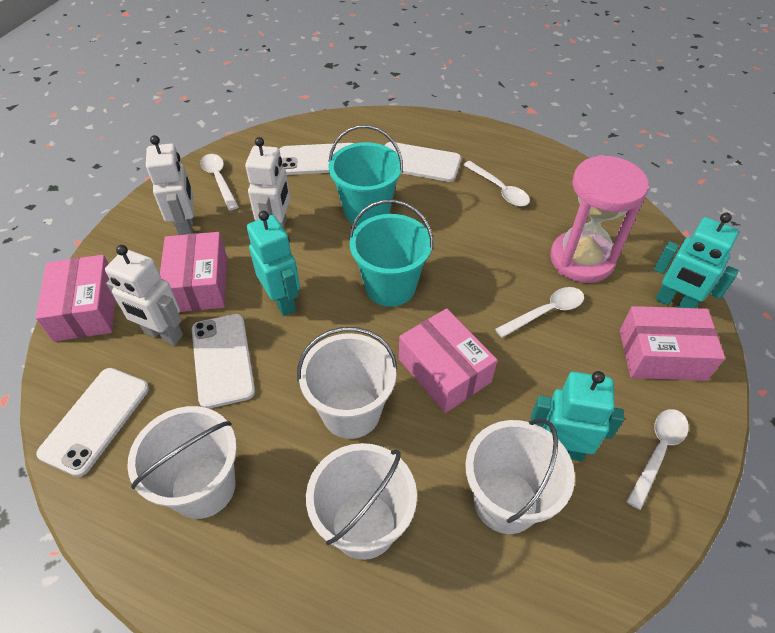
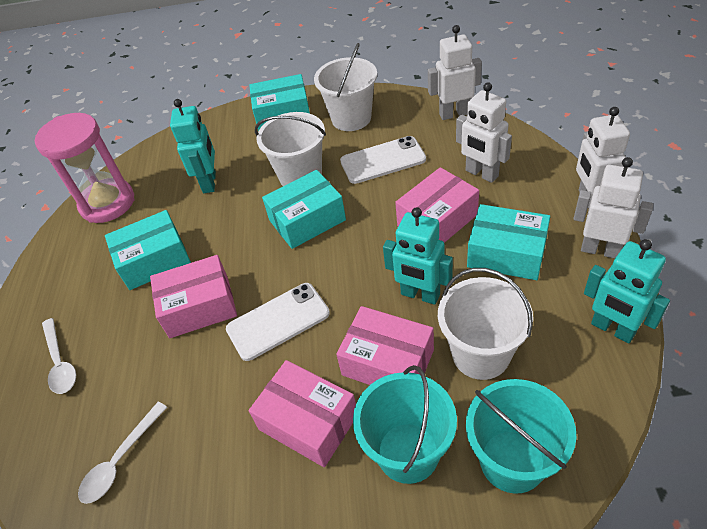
turquoise box: 0 -> 4
white bucket: 4 -> 3
white phone: 4 -> 2
white robot: 3 -> 4
white spoon: 4 -> 2

